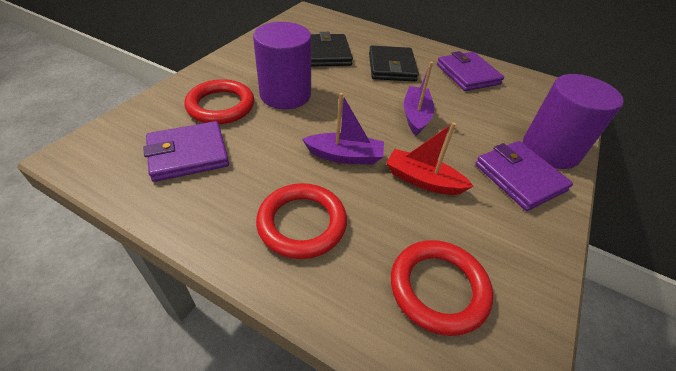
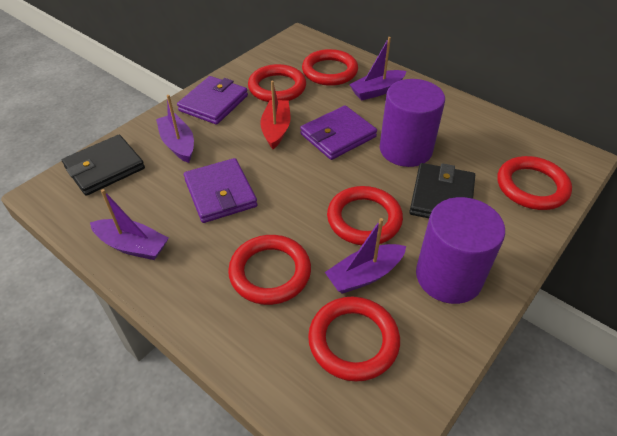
purple boat: 2 -> 4
red ring: 3 -> 6

